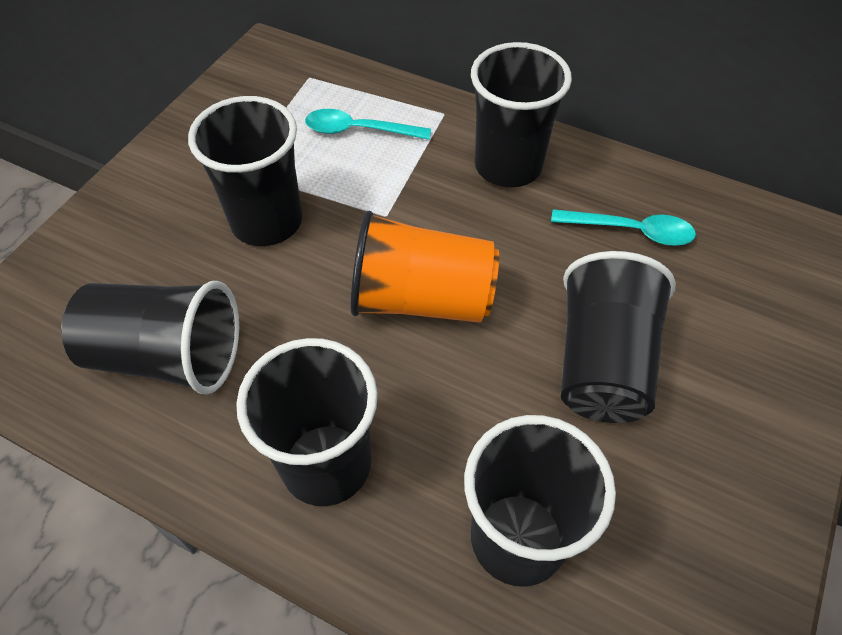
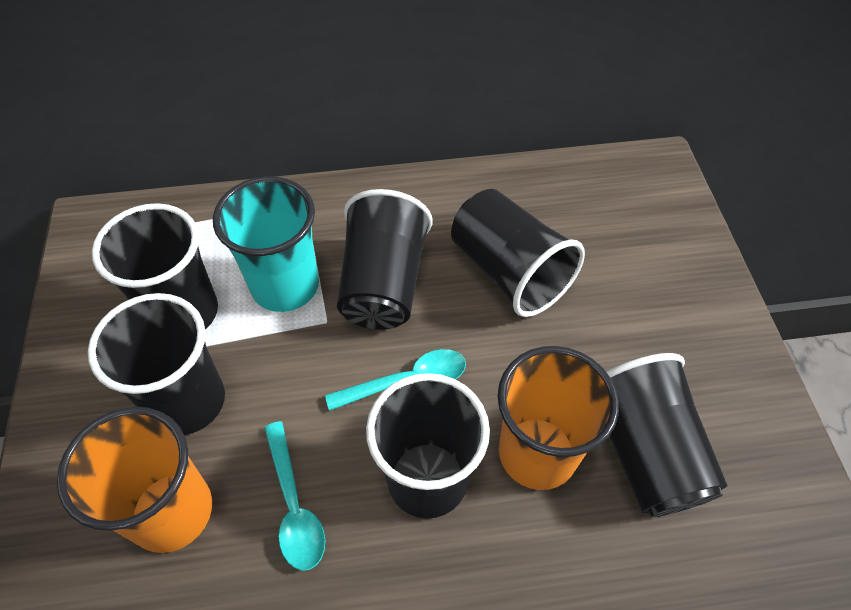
orange cup: 1 -> 2
turquoise cup: 0 -> 1

